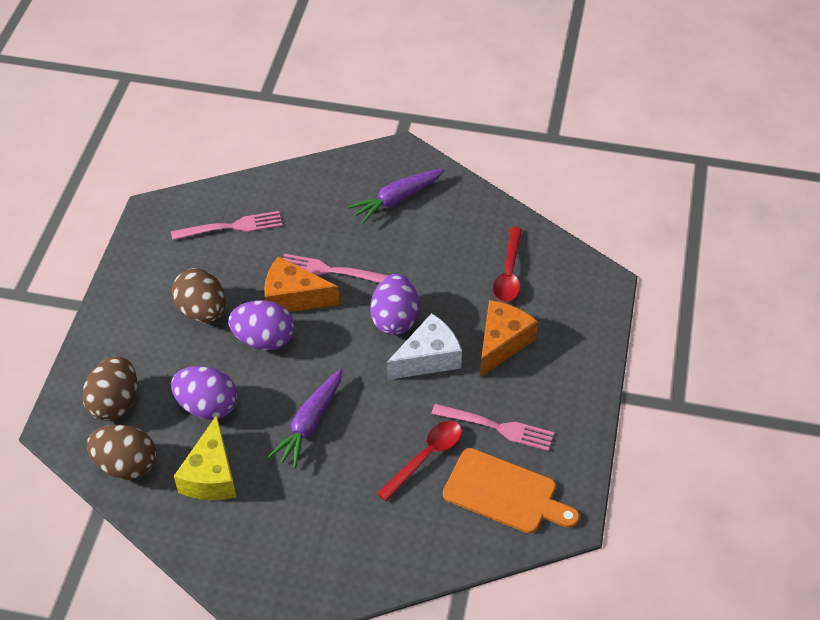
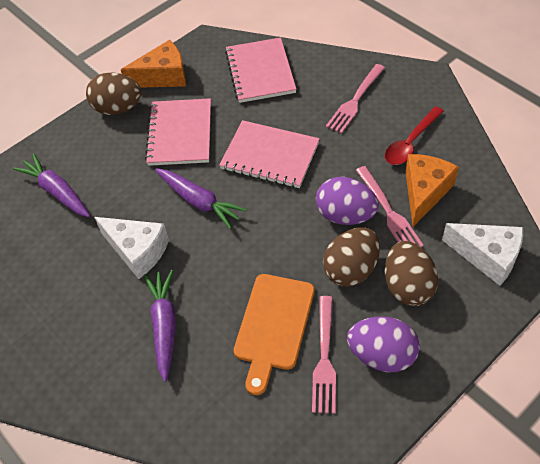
pink notebook: 0 -> 3
purple carrot: 2 -> 3
purple egg: 3 -> 2
red spoon: 2 -> 1
white cheese: 1 -> 2
yellow cheese: 1 -> 0

